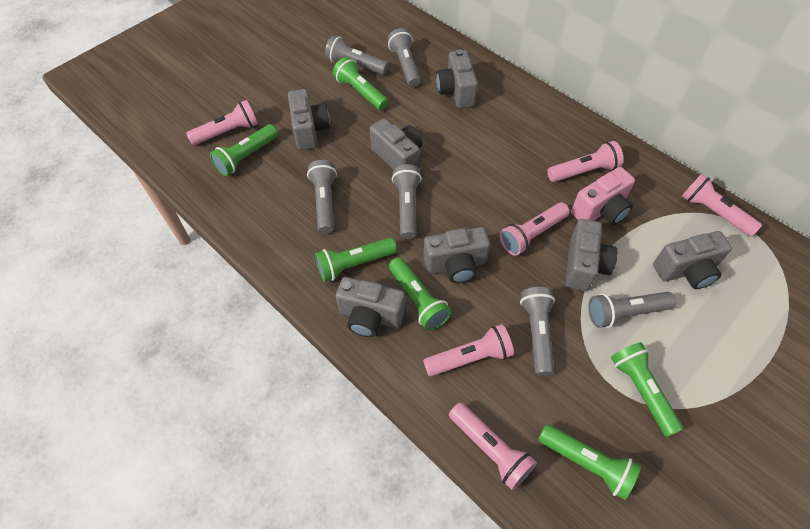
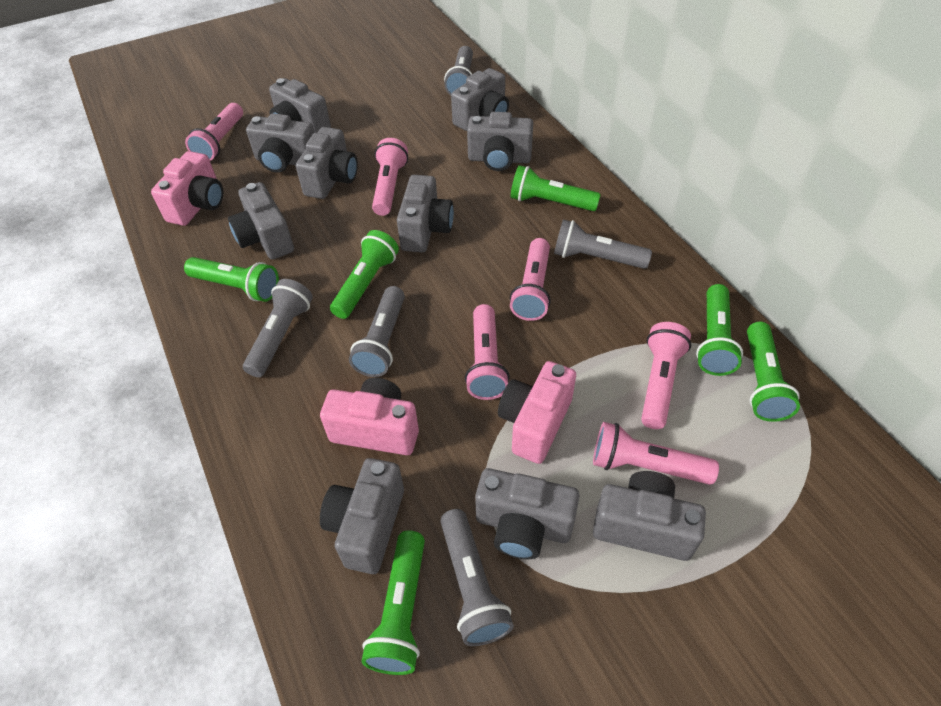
grey camera: 7 -> 10
grey flashlight: 6 -> 5
pink camera: 1 -> 3

